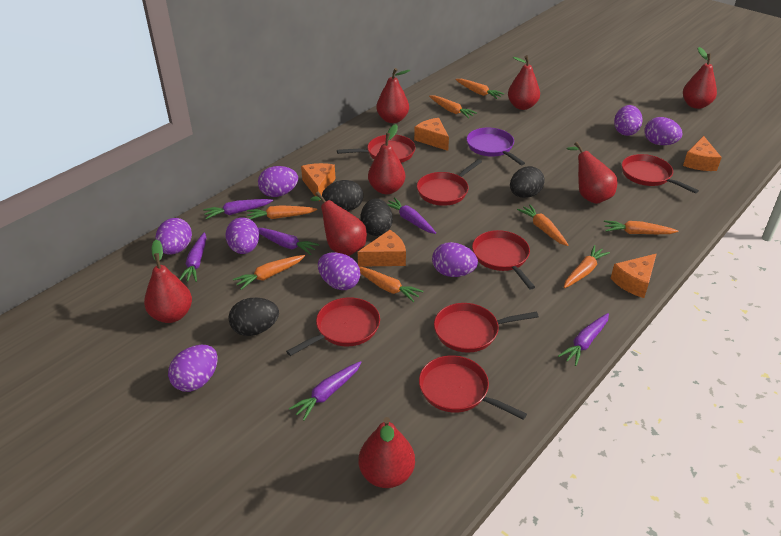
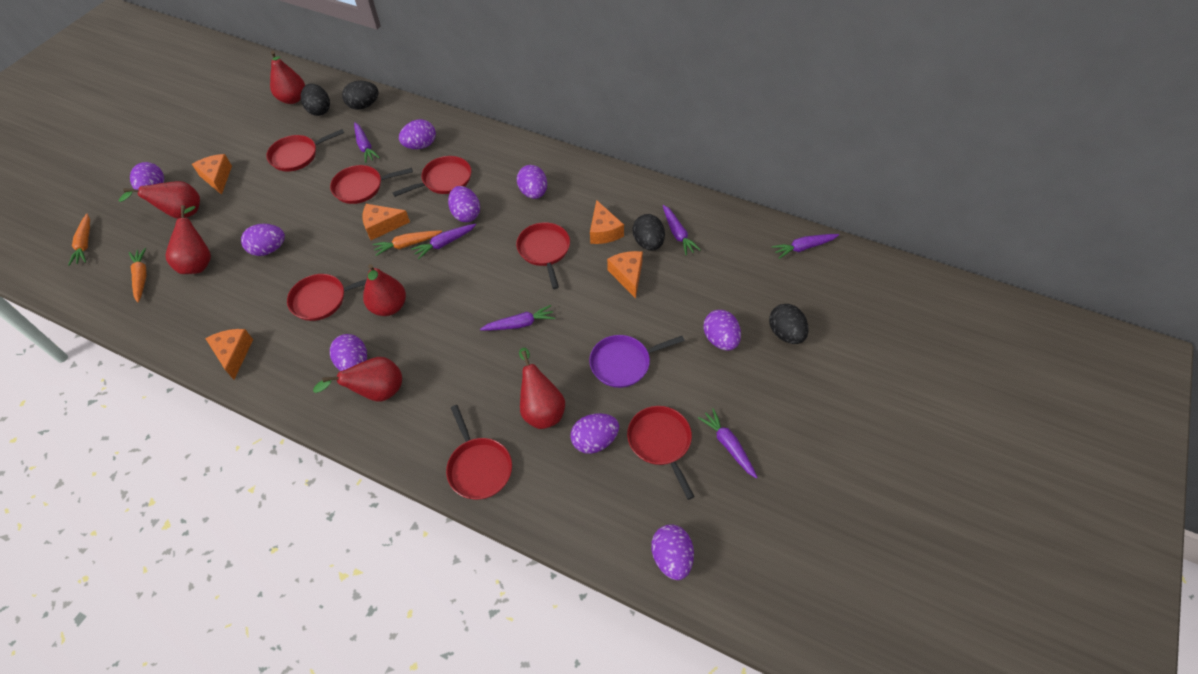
orange carrot: 8 -> 3
purple egg: 8 -> 9
red pear: 8 -> 6

